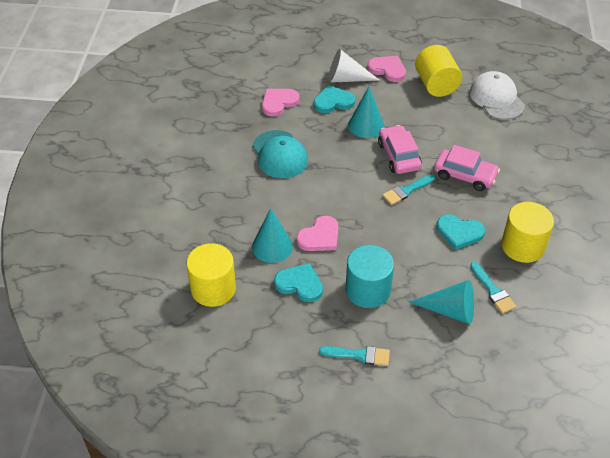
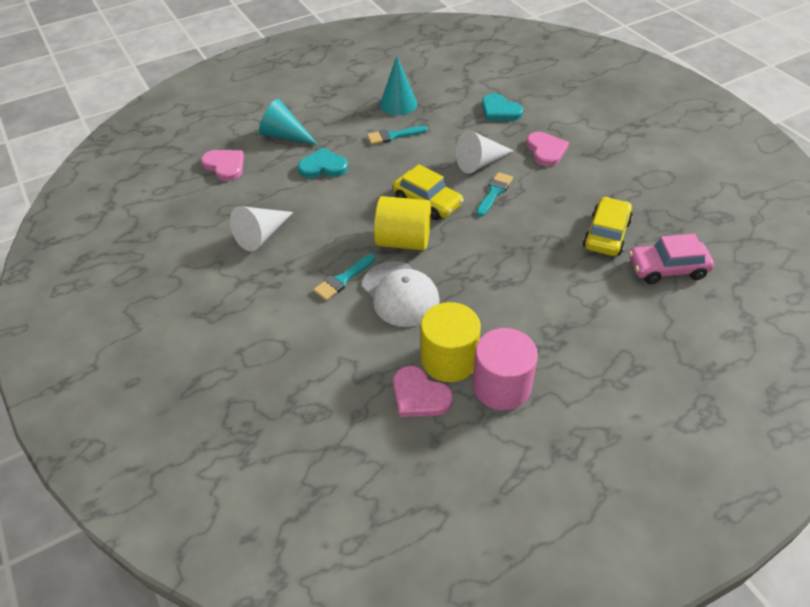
pink car: 2 -> 1
pink cylinder: 0 -> 1
turquoise cap: 1 -> 0
turquoise cone: 3 -> 2
turquoise cylinder: 1 -> 0
turquoise heart: 3 -> 2
white cone: 1 -> 2
yellow car: 0 -> 2
yellow cylinder: 3 -> 2

